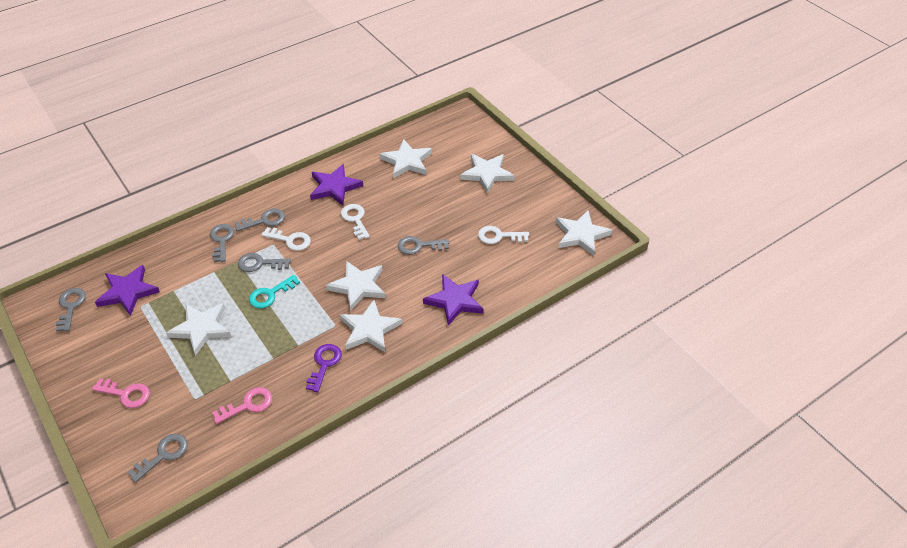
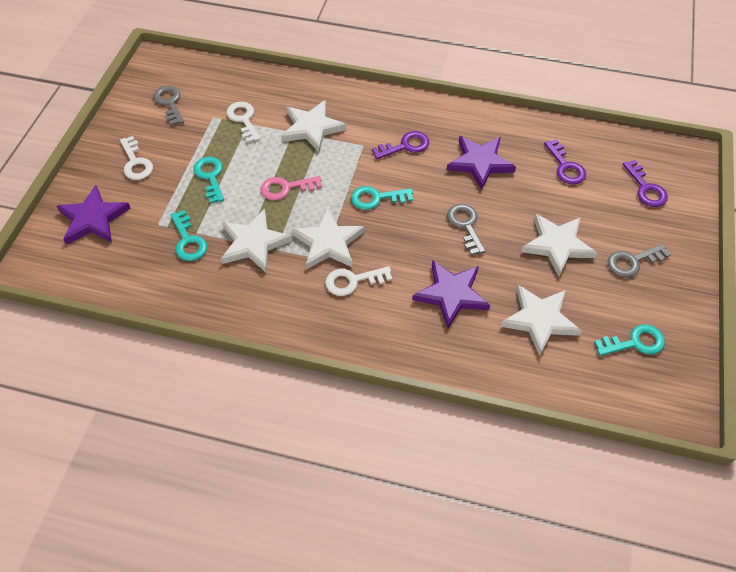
grey key: 6 -> 3
pink key: 2 -> 1
purple key: 1 -> 3
turquoise key: 1 -> 4
white star: 6 -> 5

